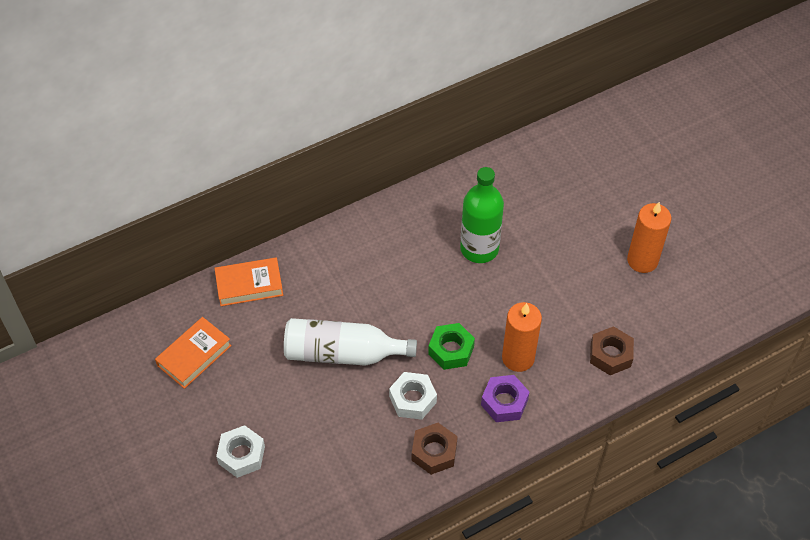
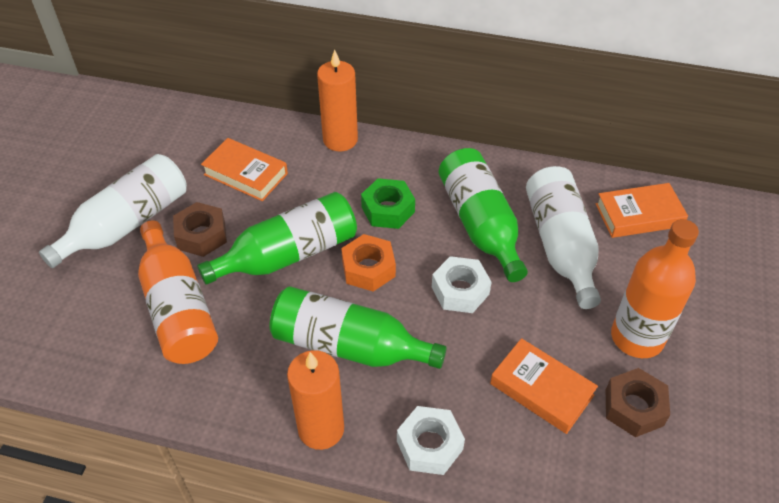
green bottle: 1 -> 3
orange book: 2 -> 3
orange bottle: 0 -> 2
orange nut: 0 -> 1
purple nut: 1 -> 0
white bottle: 1 -> 2

